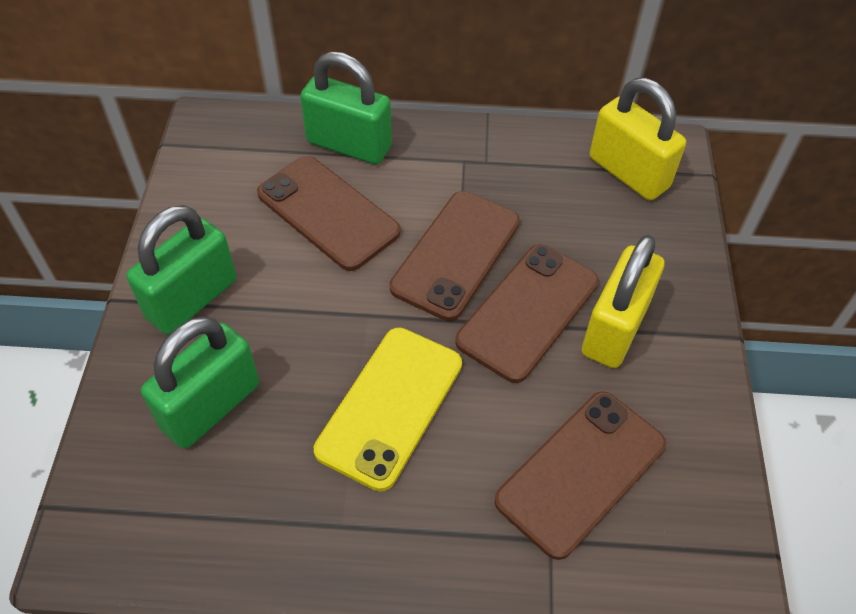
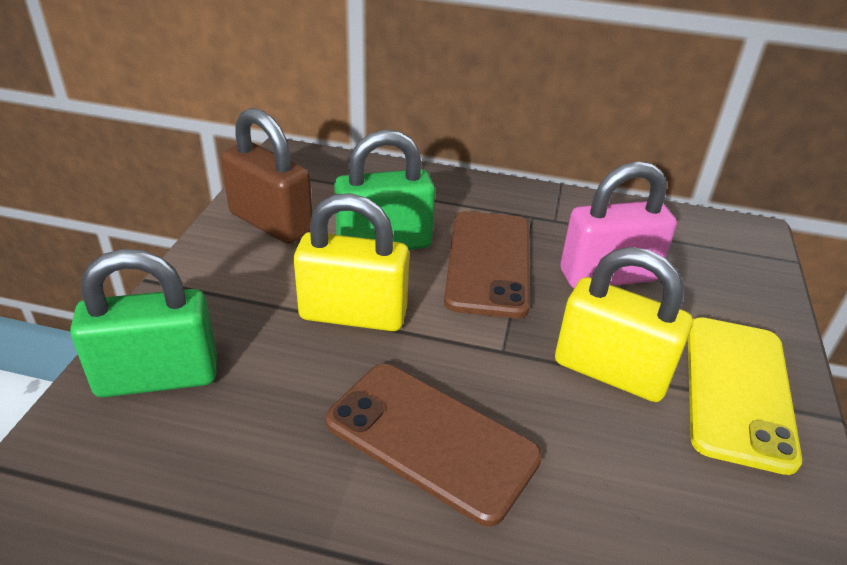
brown padlock: 0 -> 1
brown phone: 4 -> 2
green padlock: 3 -> 2
pink padlock: 0 -> 1

